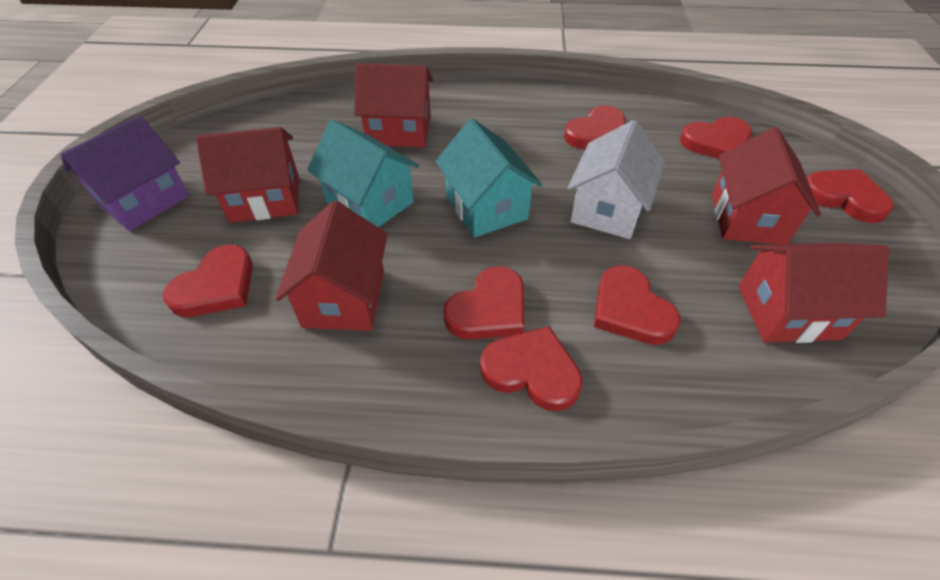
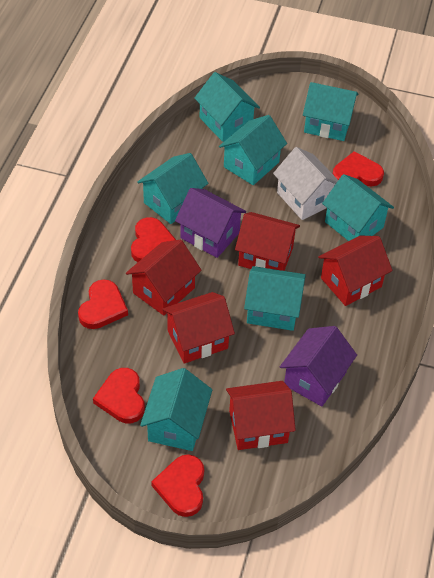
purple house: 1 -> 2
red heart: 7 -> 5
turquoise house: 2 -> 7

